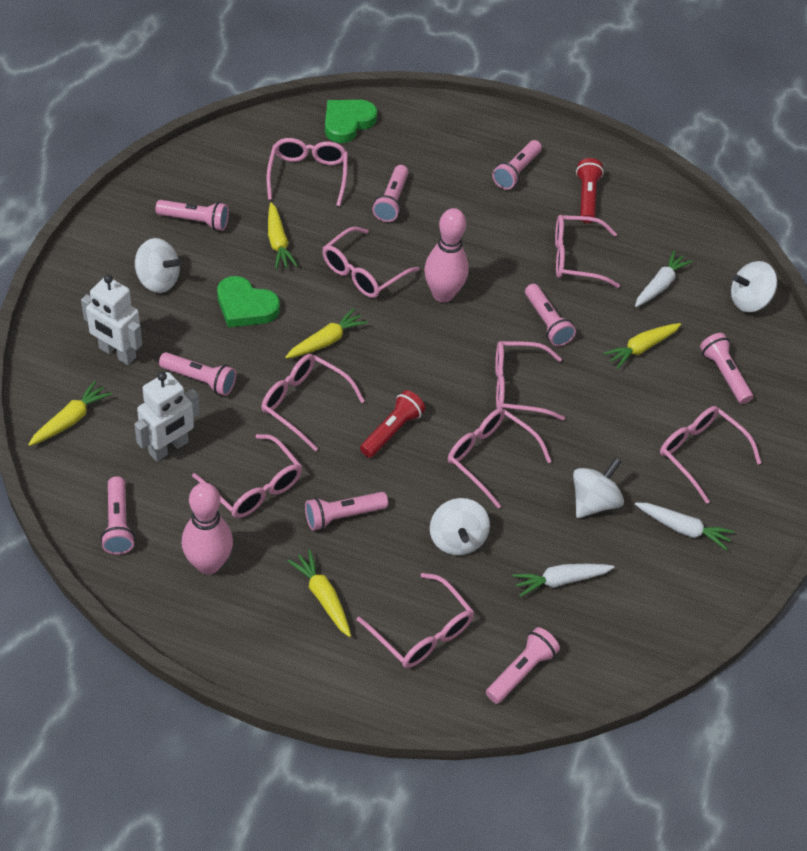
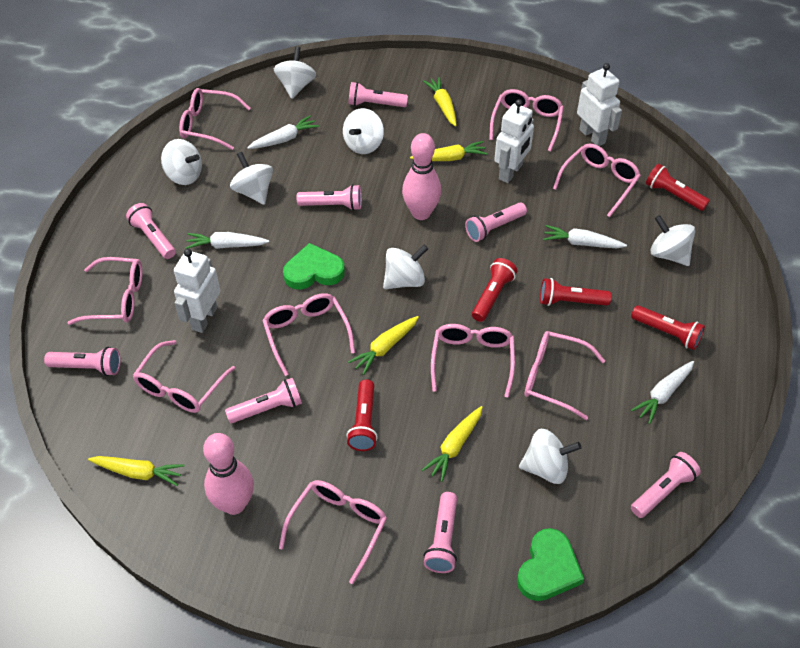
pink flashlight: 9 -> 8
red flashlight: 2 -> 5
white carrot: 3 -> 4
white robot: 2 -> 3
white spinning top: 4 -> 7

